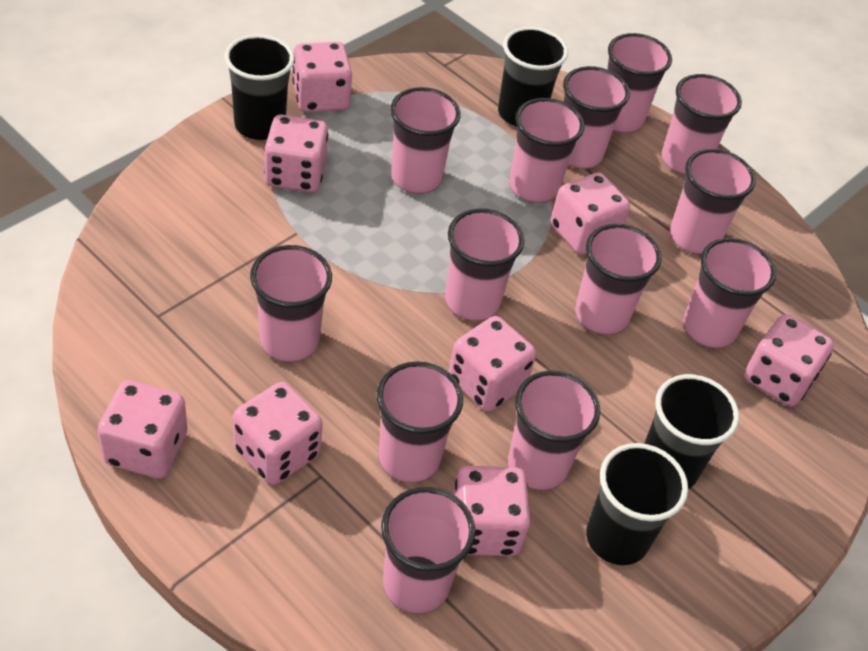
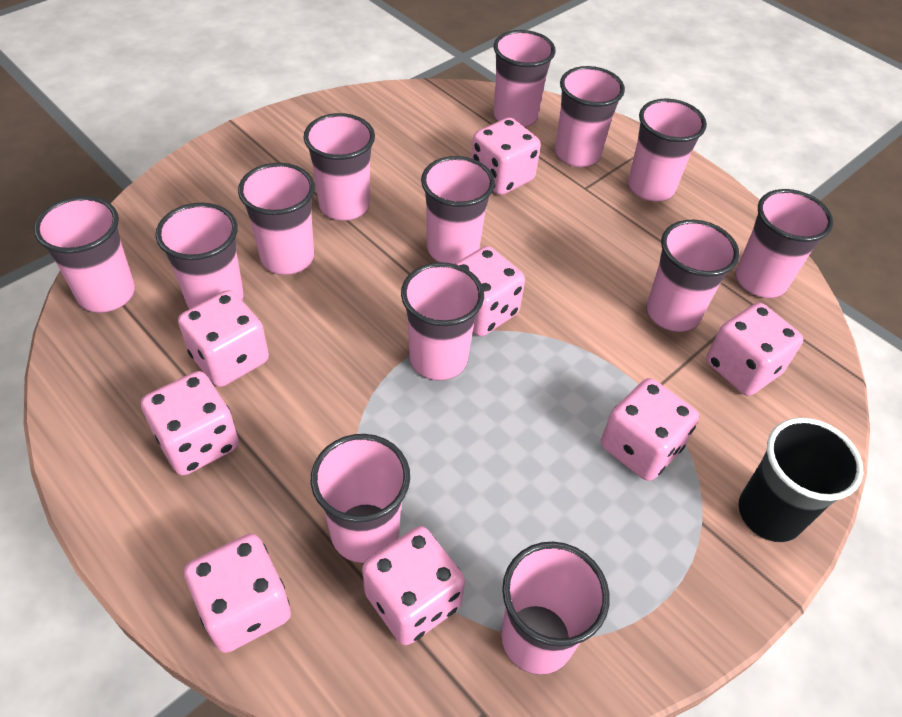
black cup: 4 -> 1

